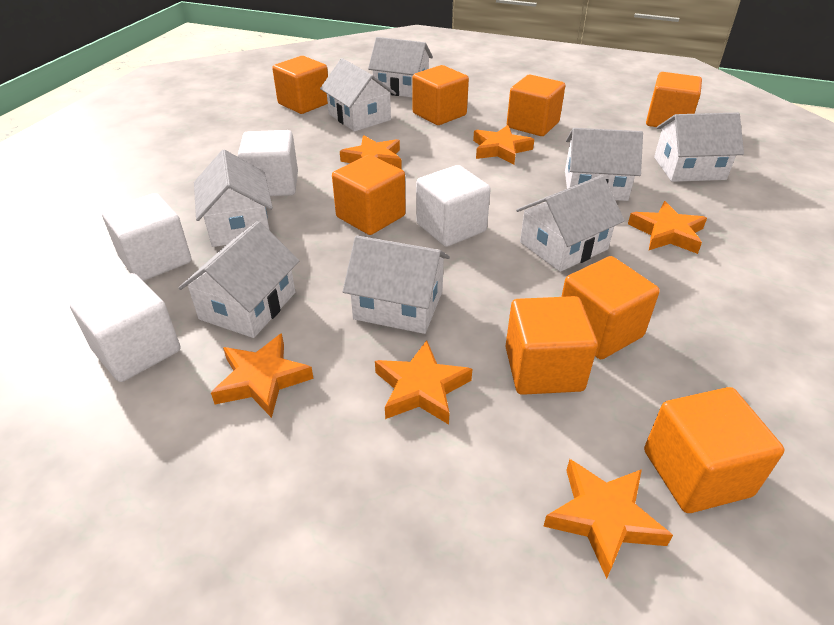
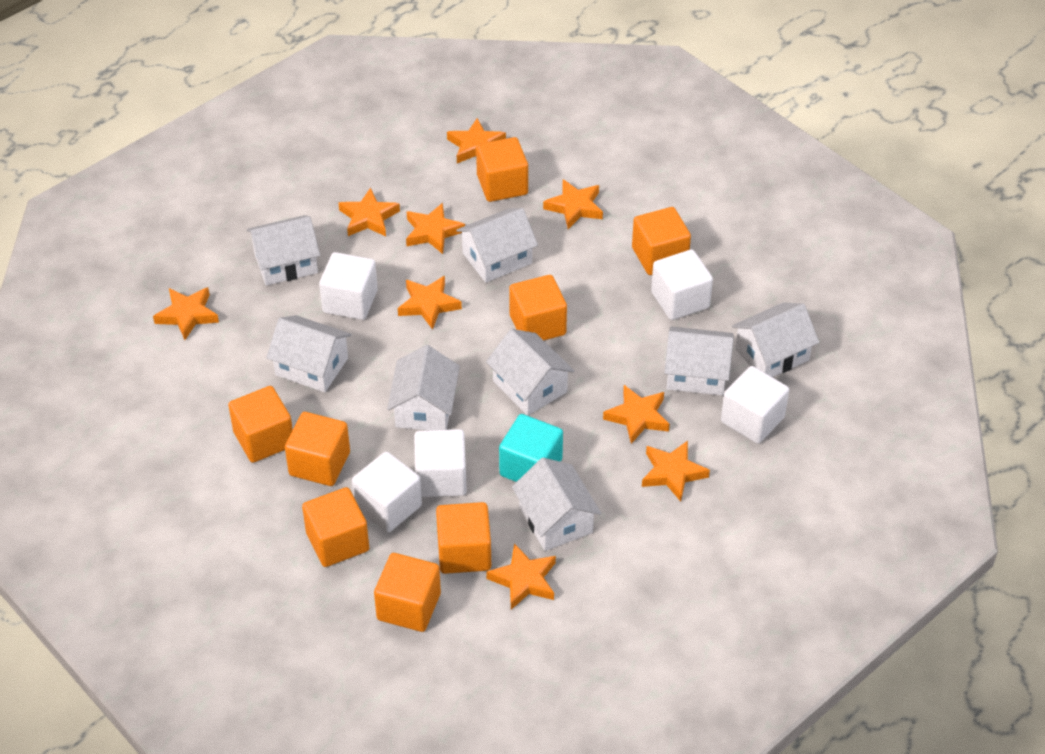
orange star: 6 -> 9
turquoise cube: 0 -> 1
white cube: 4 -> 5

